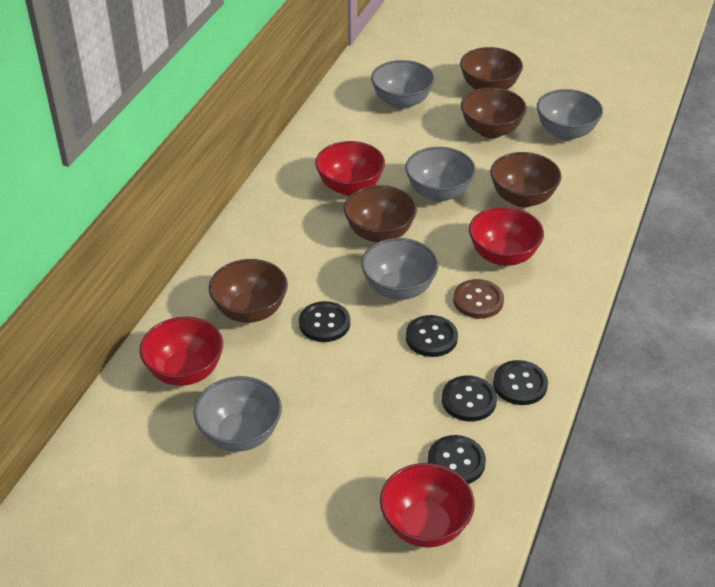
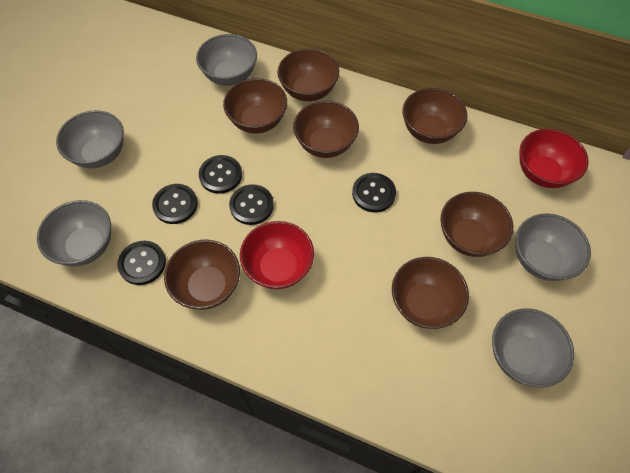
brown bowl: 5 -> 7
brown button: 1 -> 0
red bowl: 4 -> 2

